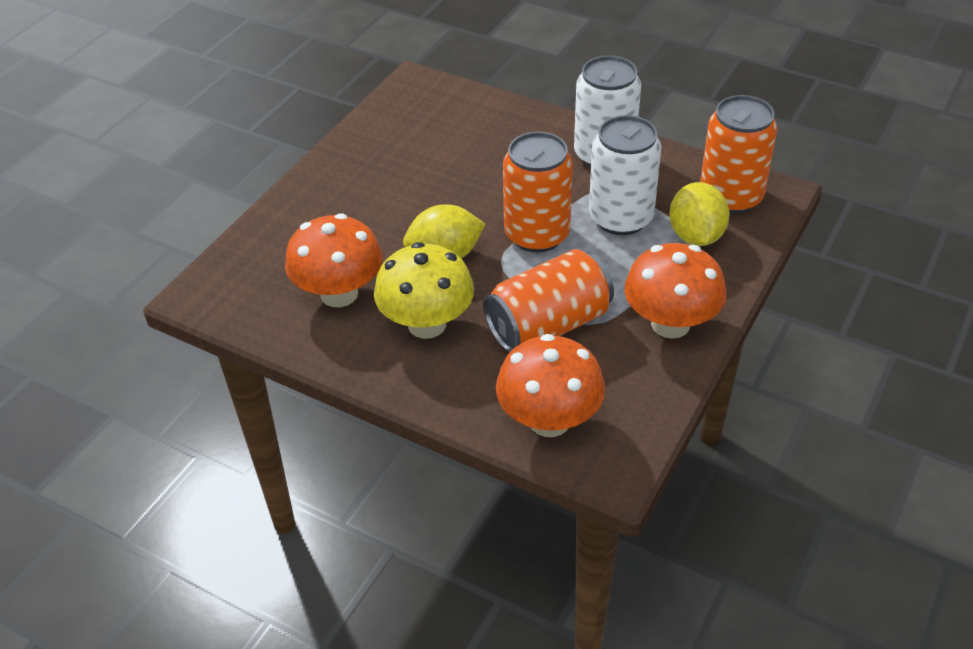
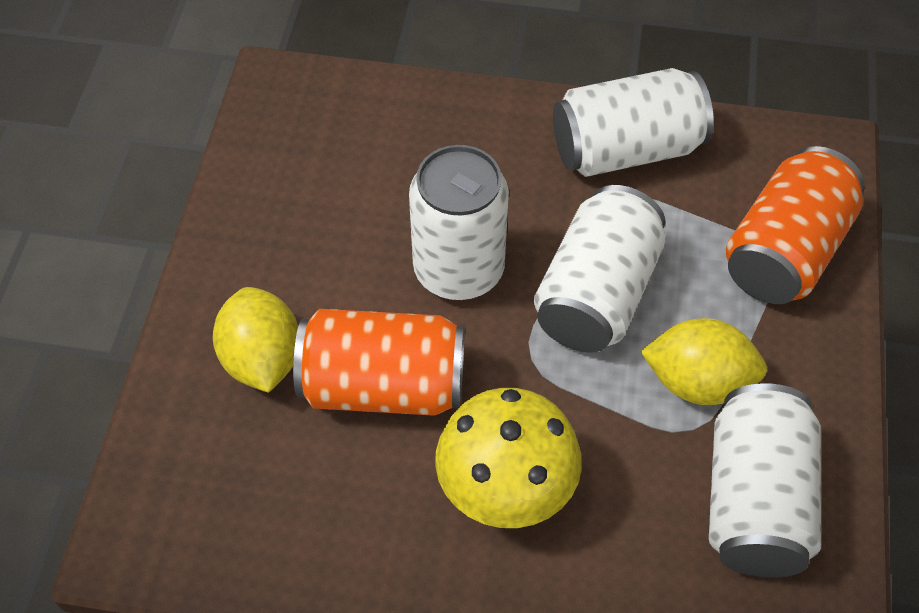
orange can: 3 -> 2
orange mushroom: 3 -> 0
white can: 2 -> 4

